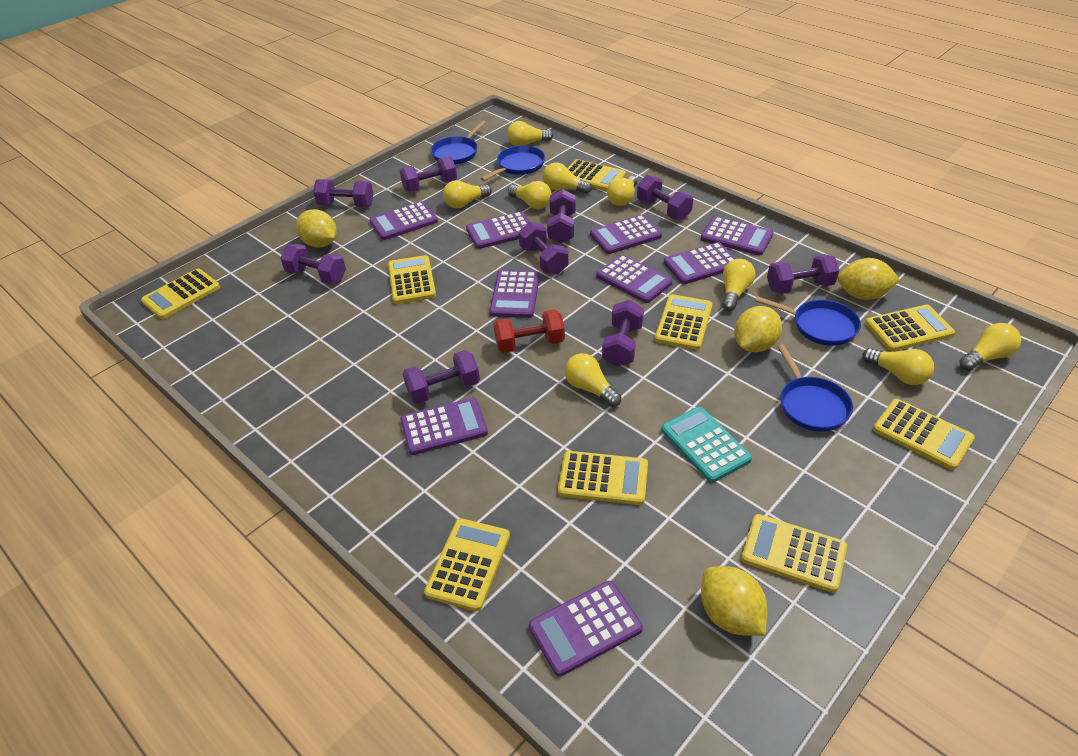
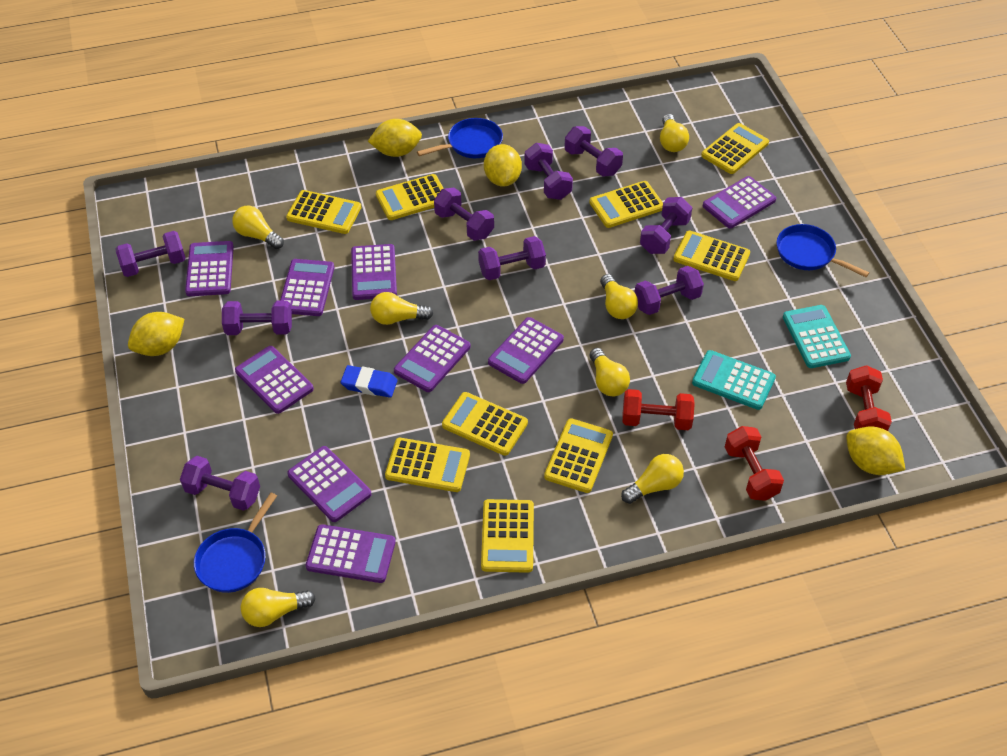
blue eraser: 0 -> 1
blue pan: 4 -> 3
red dumbbell: 1 -> 3
turquoise calculator: 1 -> 2
yellow light bulb: 9 -> 7

